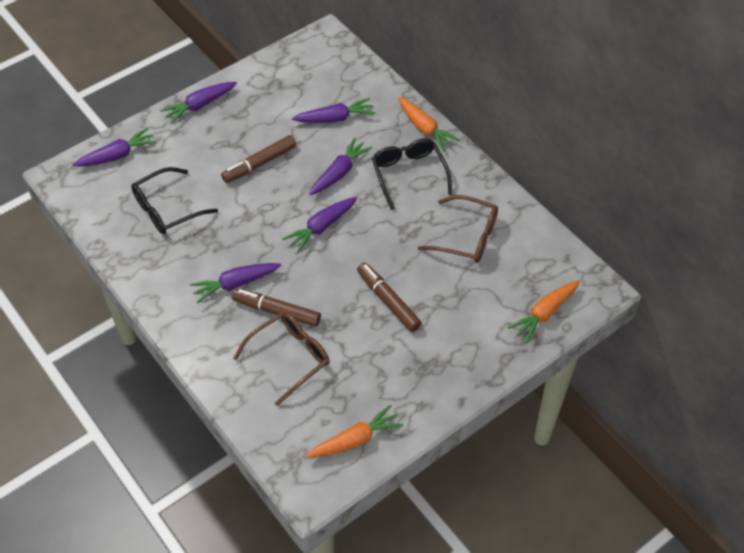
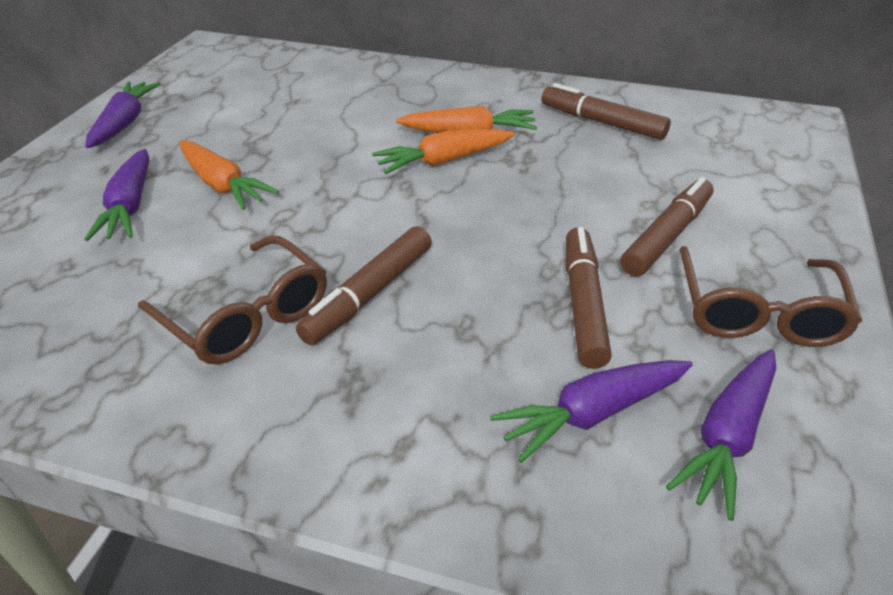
black glasses: 2 -> 0
brown marker: 3 -> 4
purple carrot: 6 -> 4

